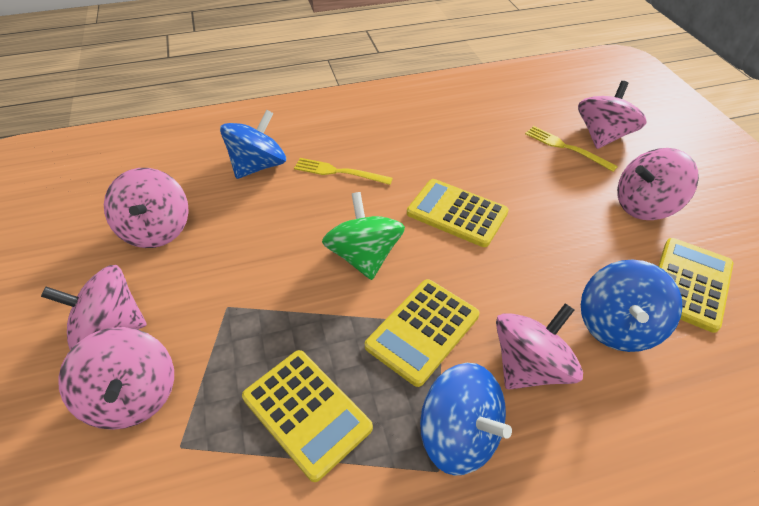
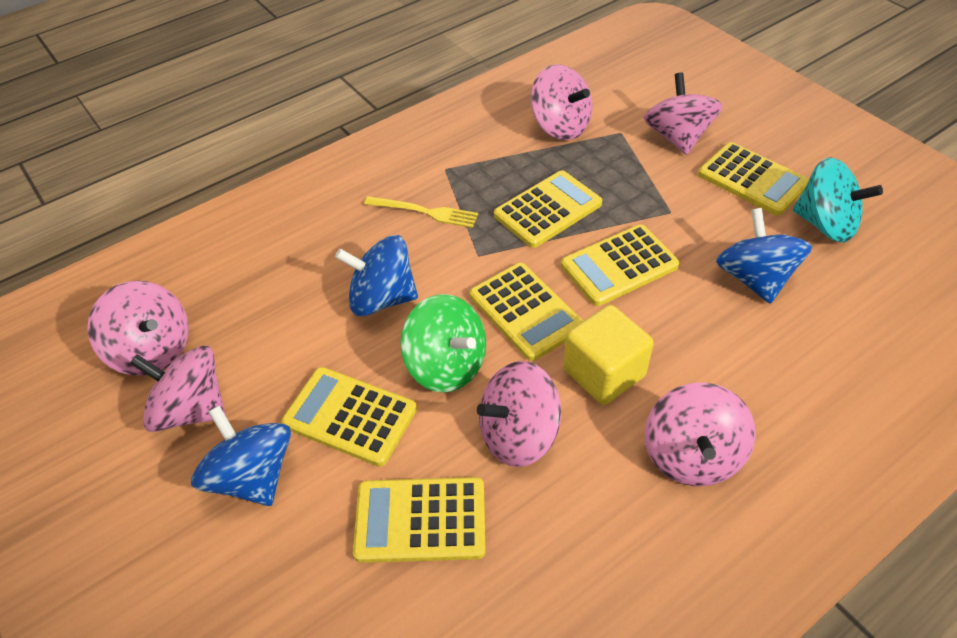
turquoise spinning top: 0 -> 1
yellow calculator: 4 -> 6
yellow cube: 0 -> 1
yellow fork: 2 -> 1

